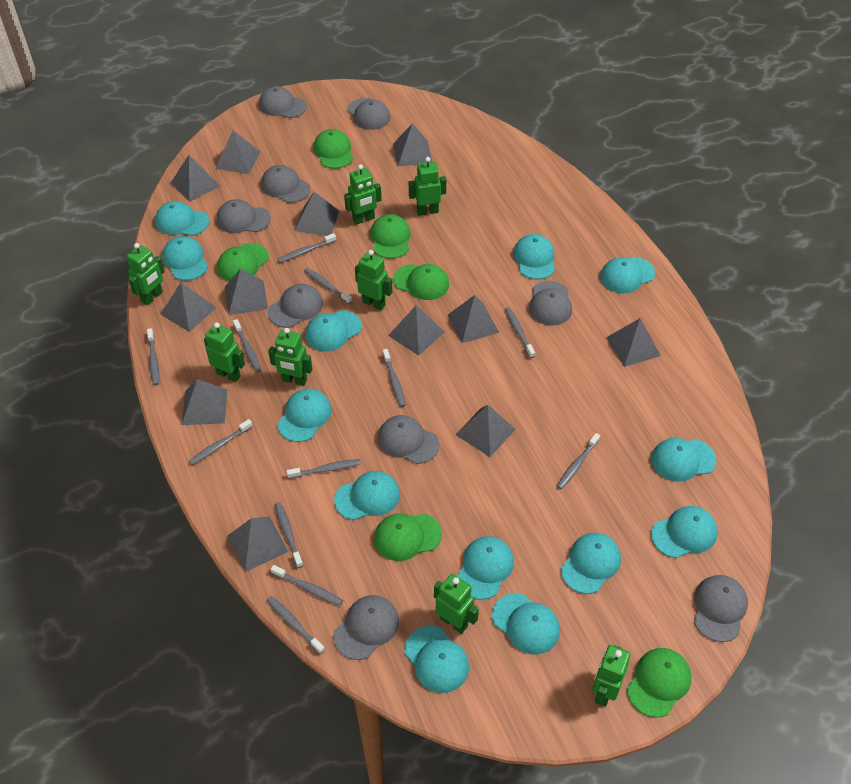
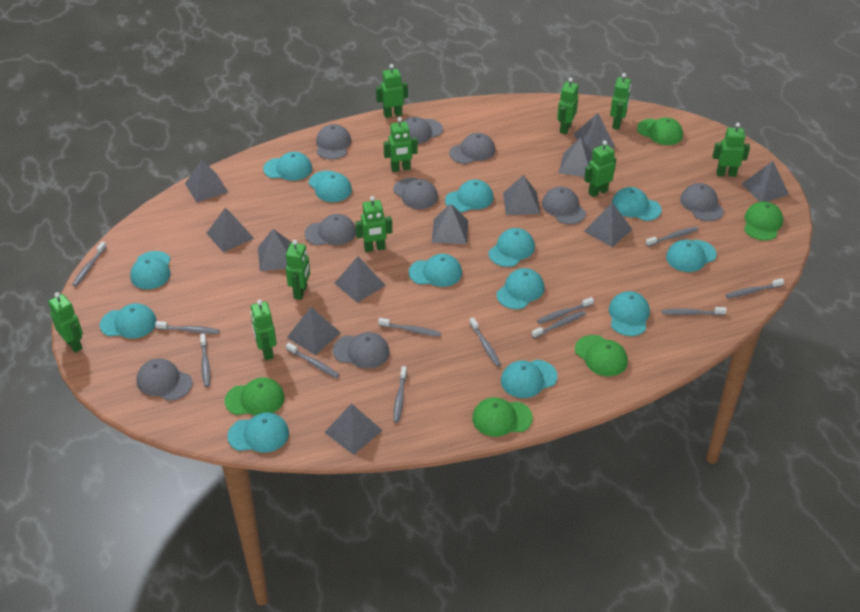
green cap: 6 -> 5
green robot: 8 -> 10

